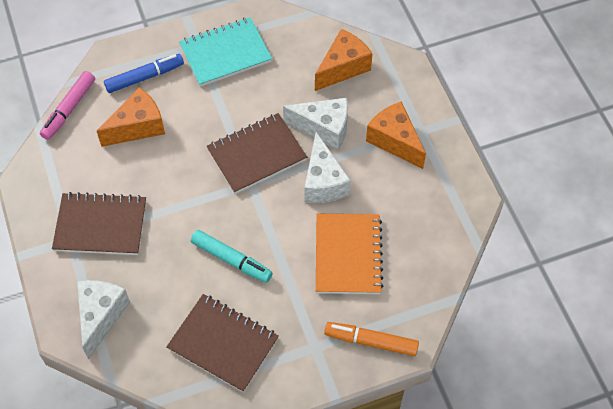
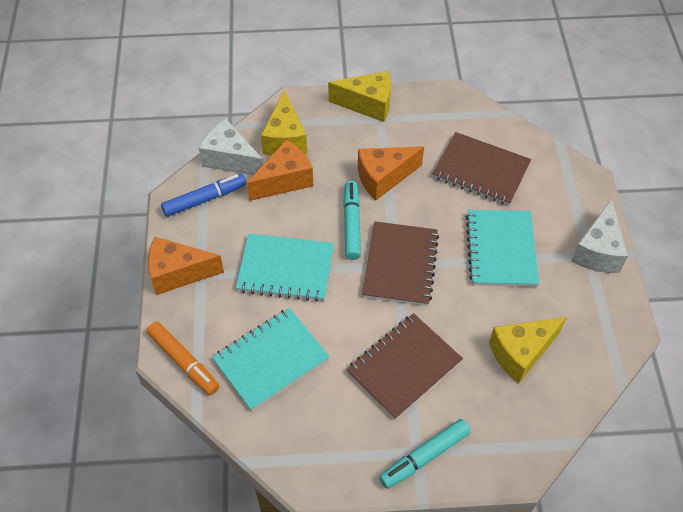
orange notebook: 1 -> 0
pink marker: 1 -> 0
turquoise marker: 1 -> 2
turquoise notebook: 1 -> 3
white cheese: 3 -> 2
yellow cheese: 0 -> 3

